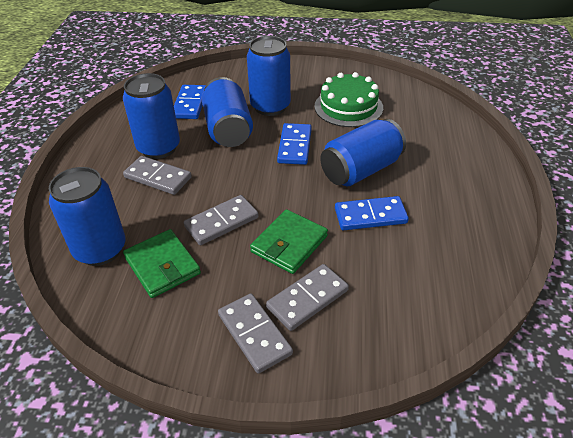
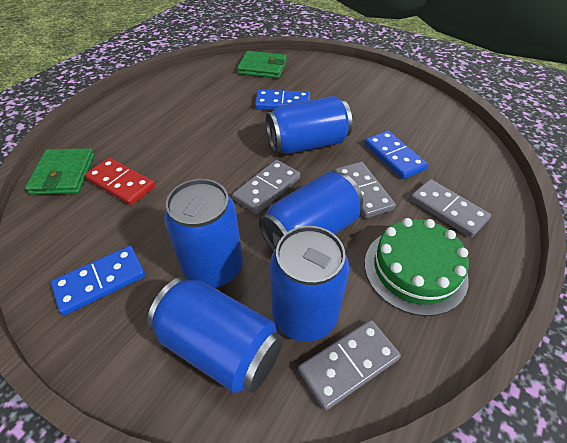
red domino: 0 -> 1

